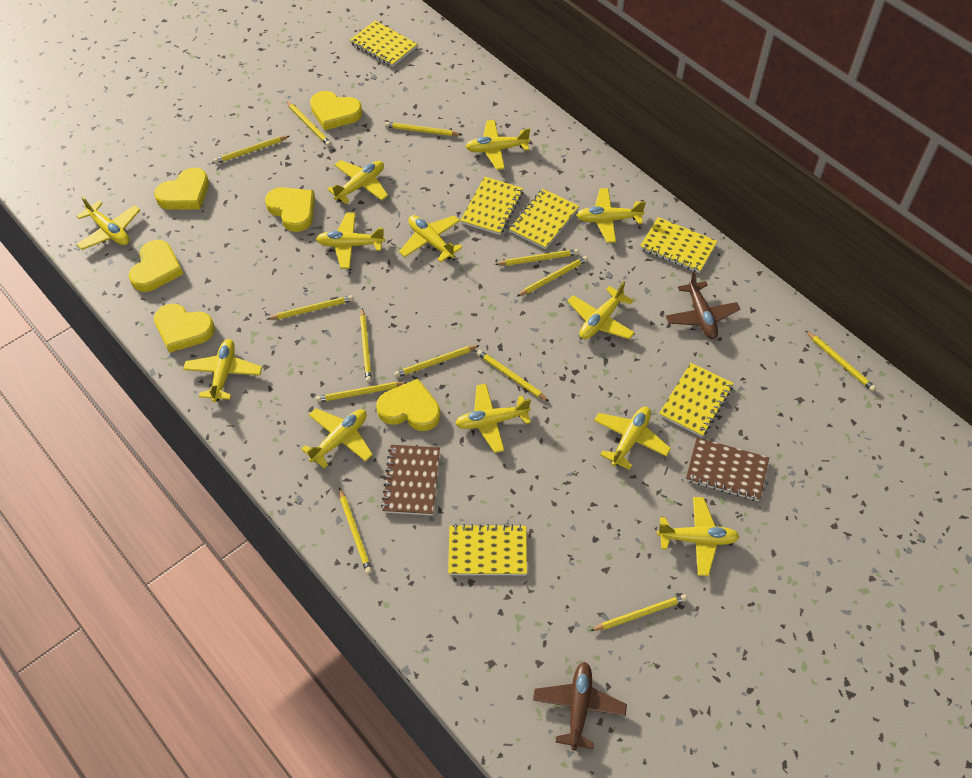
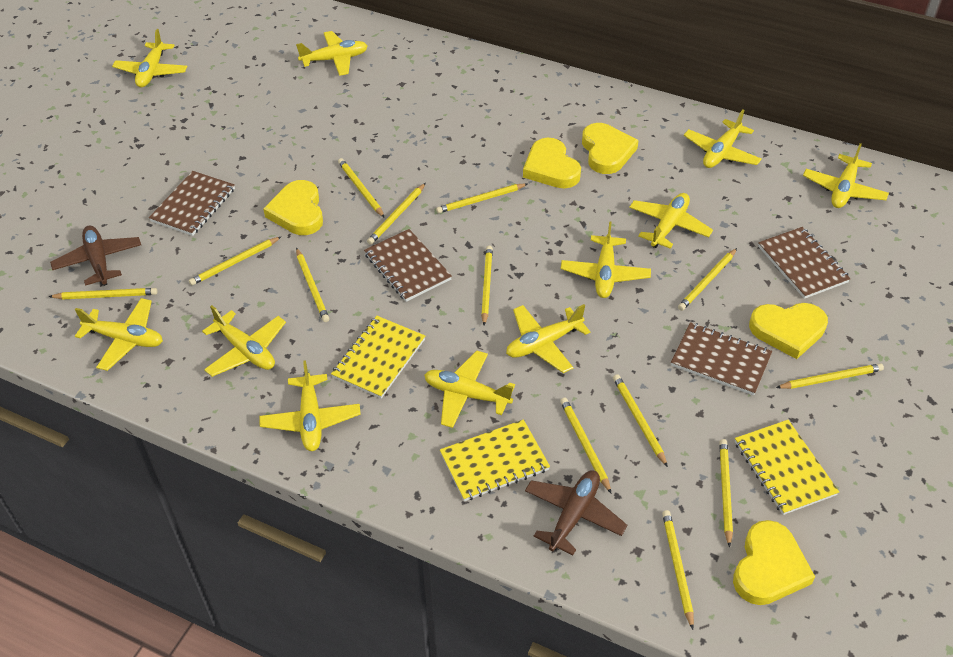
brown notebook: 2 -> 4
yellow heart: 6 -> 5
yellow notebook: 6 -> 3
yellow plane: 12 -> 11

